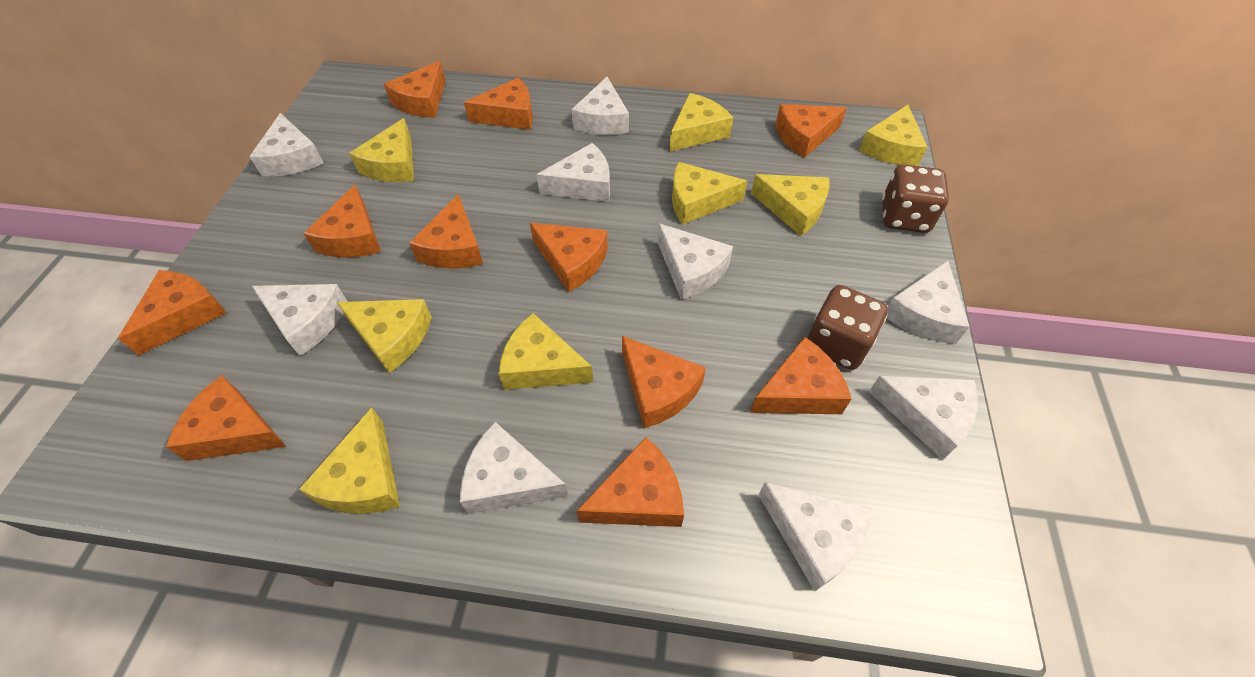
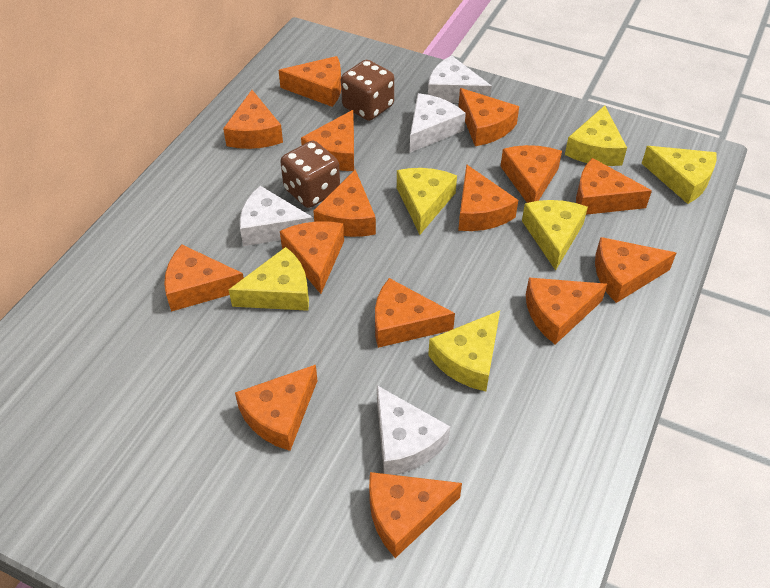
orange cheese: 11 -> 15
white cheese: 9 -> 4
yellow cheese: 8 -> 6

